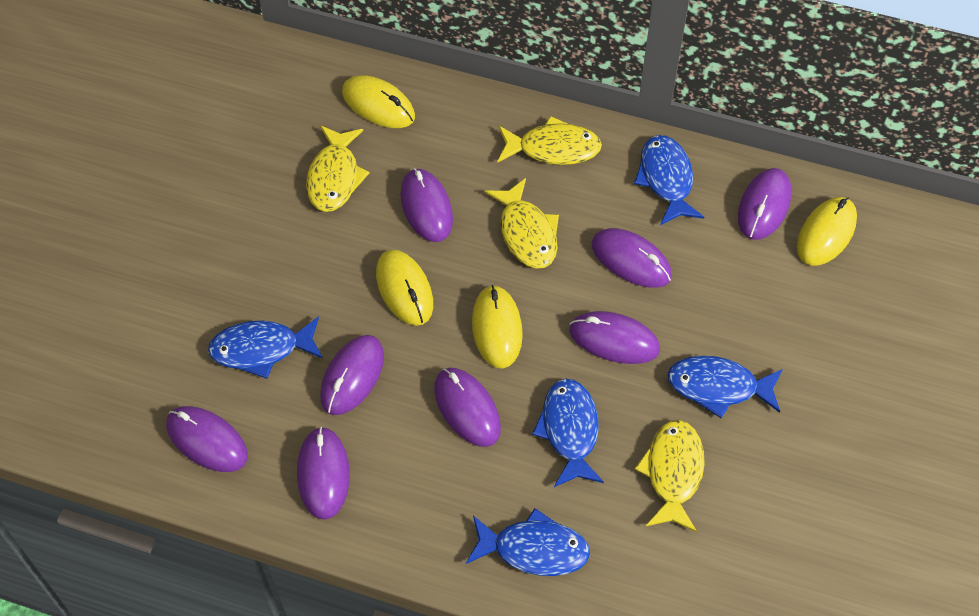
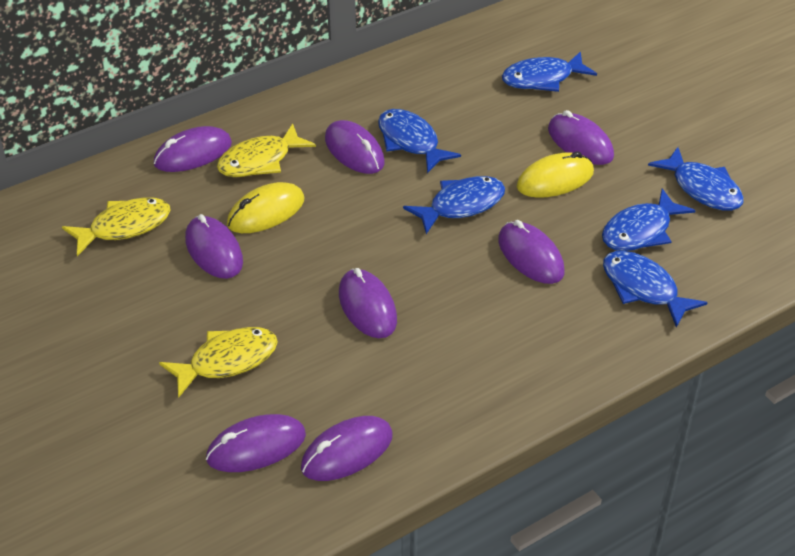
blue fish: 5 -> 6
yellow fish: 4 -> 3
yellow mouse: 4 -> 2

